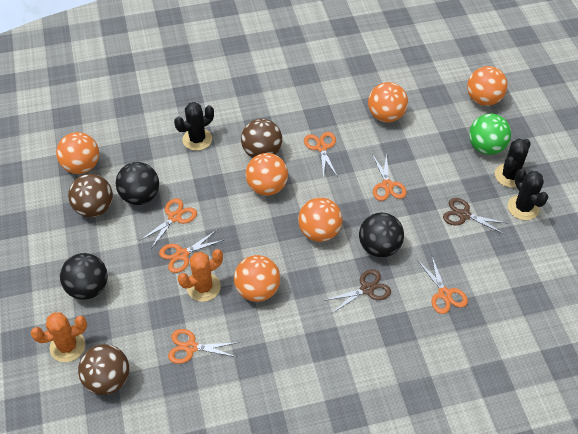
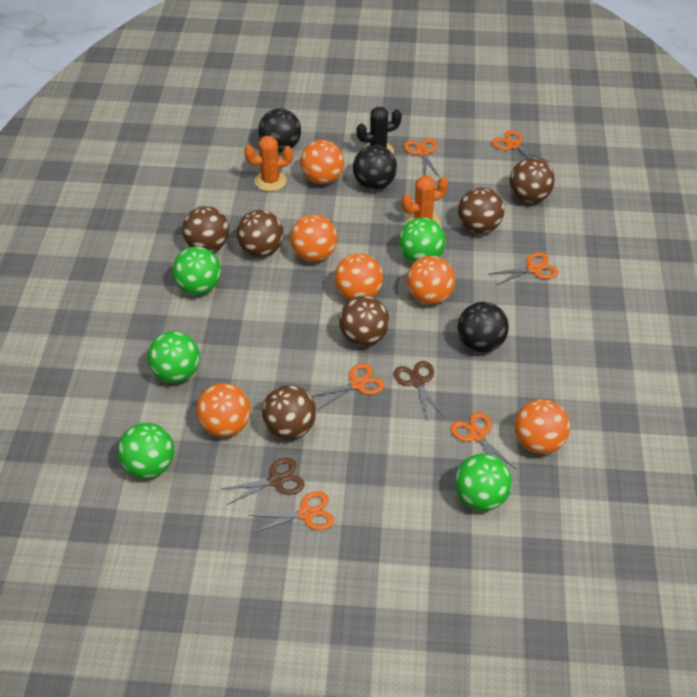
black cactus: 3 -> 1
brown ball: 3 -> 6
green ball: 1 -> 5

